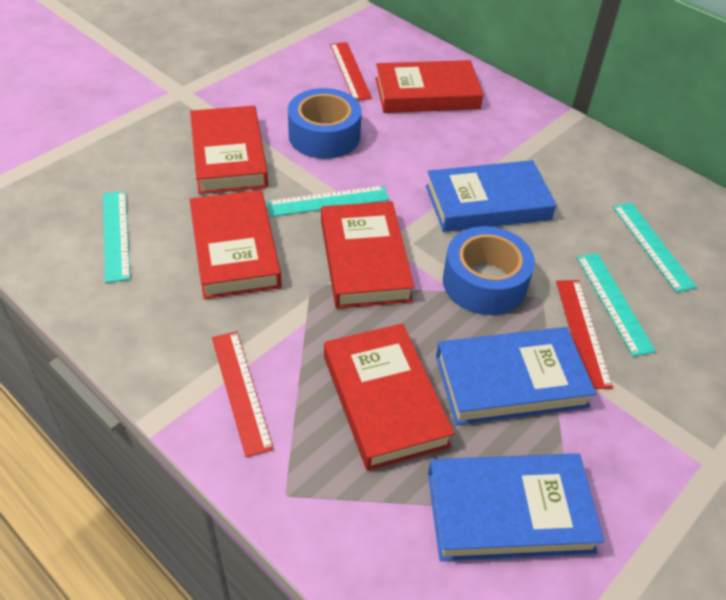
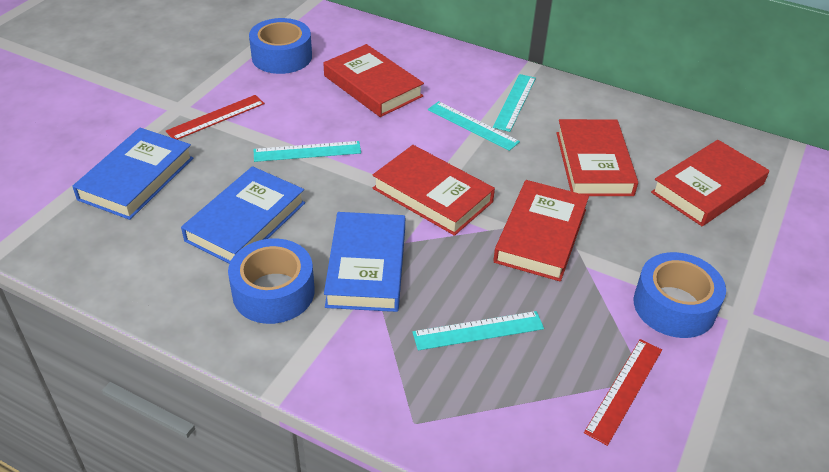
blue tape: 2 -> 3
red ruler: 3 -> 2

